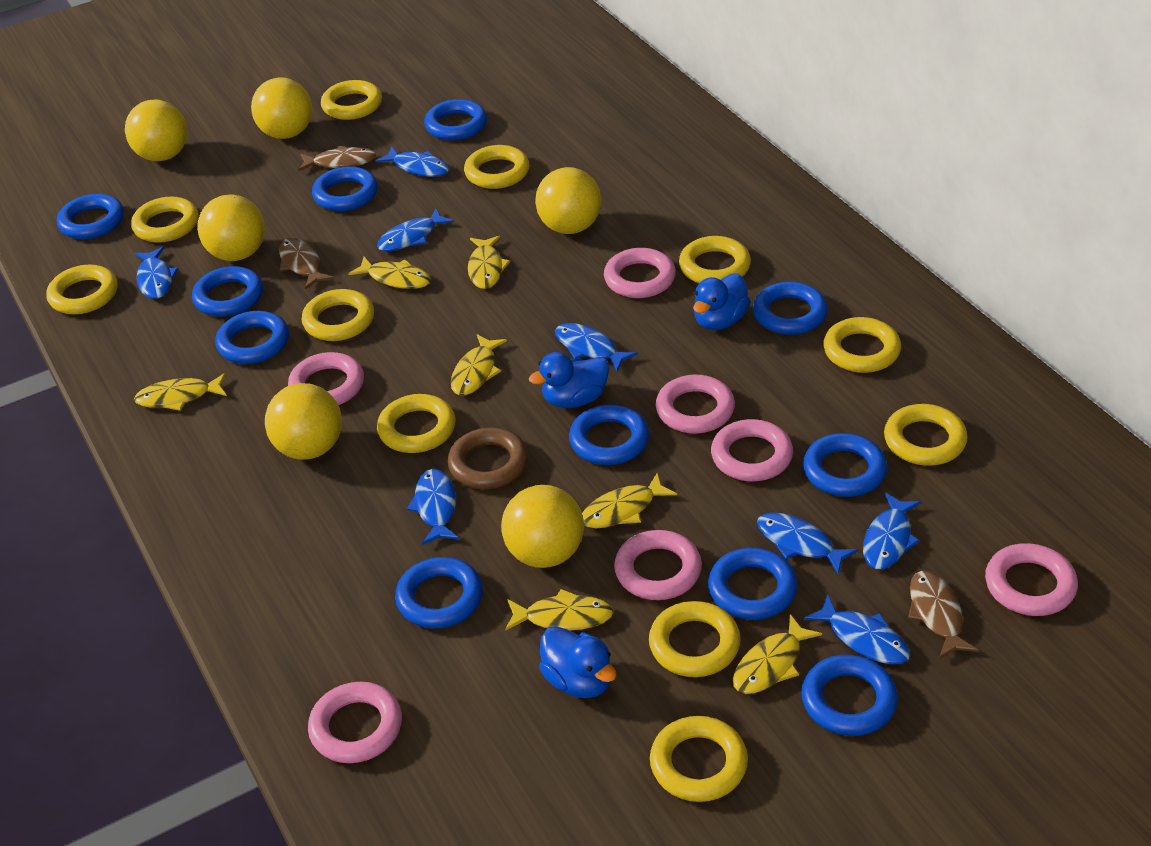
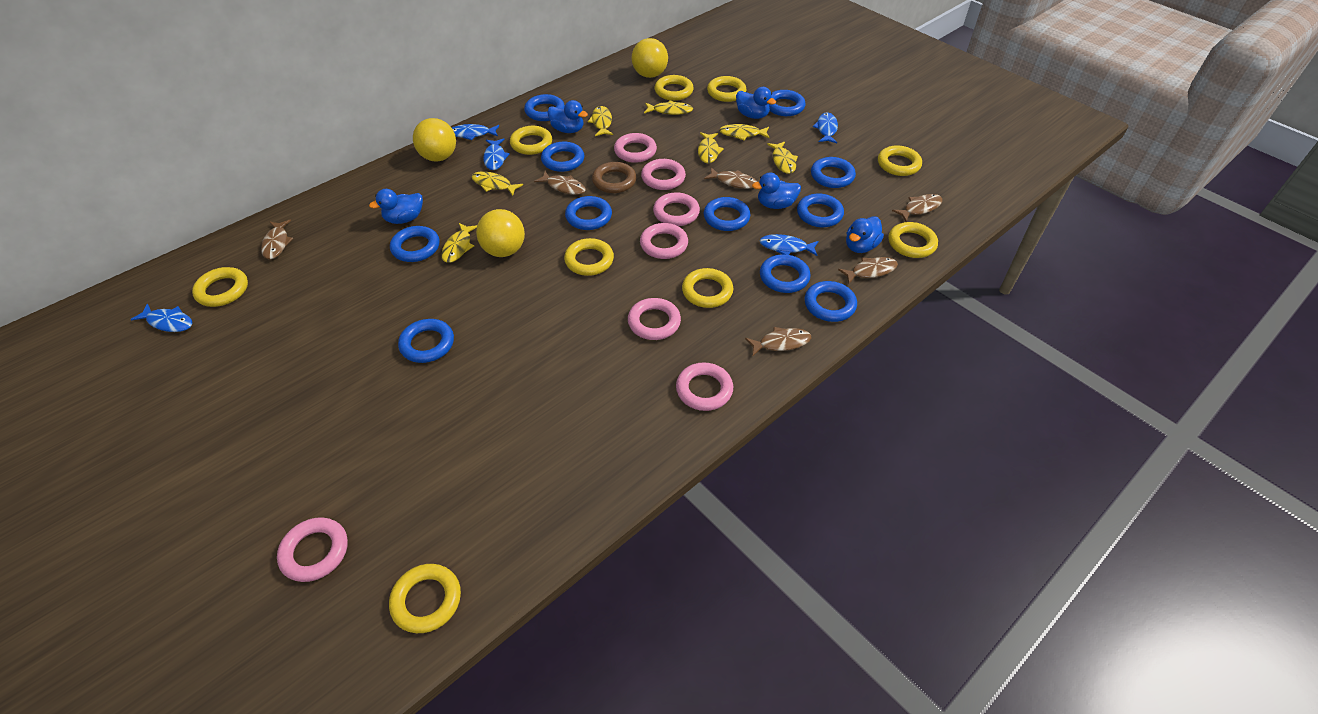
blue duck: 3 -> 5
blue fish: 8 -> 5
brown fish: 3 -> 6
yellow ball: 6 -> 3
yellow ring: 11 -> 9

